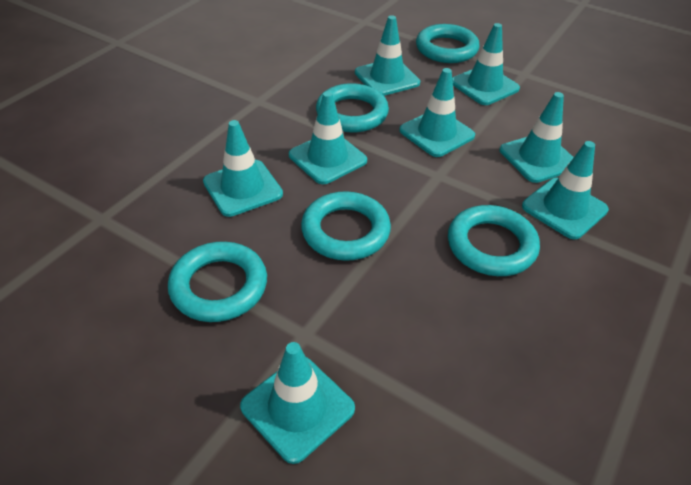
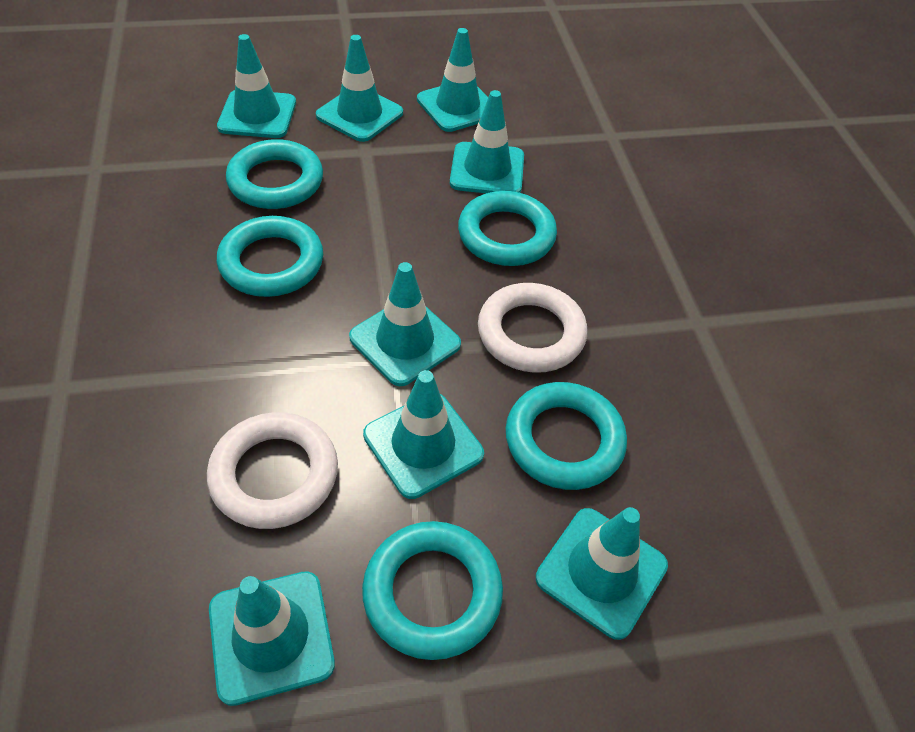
white ring: 0 -> 2

